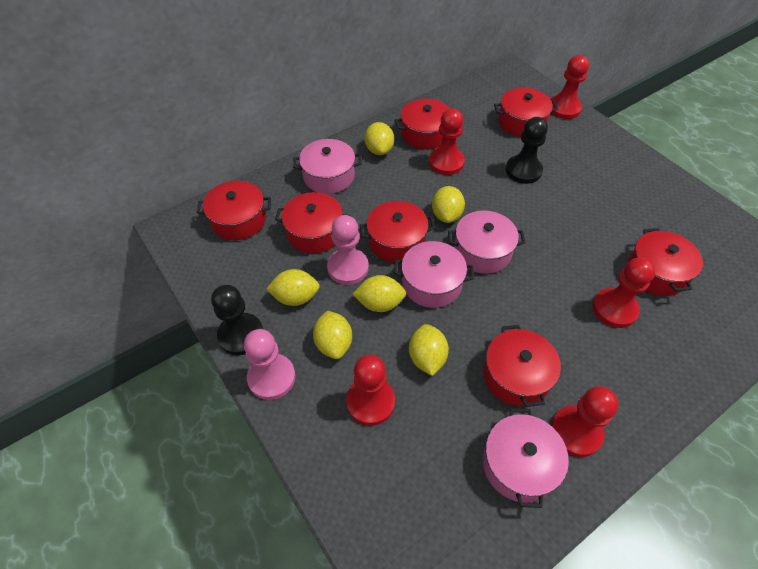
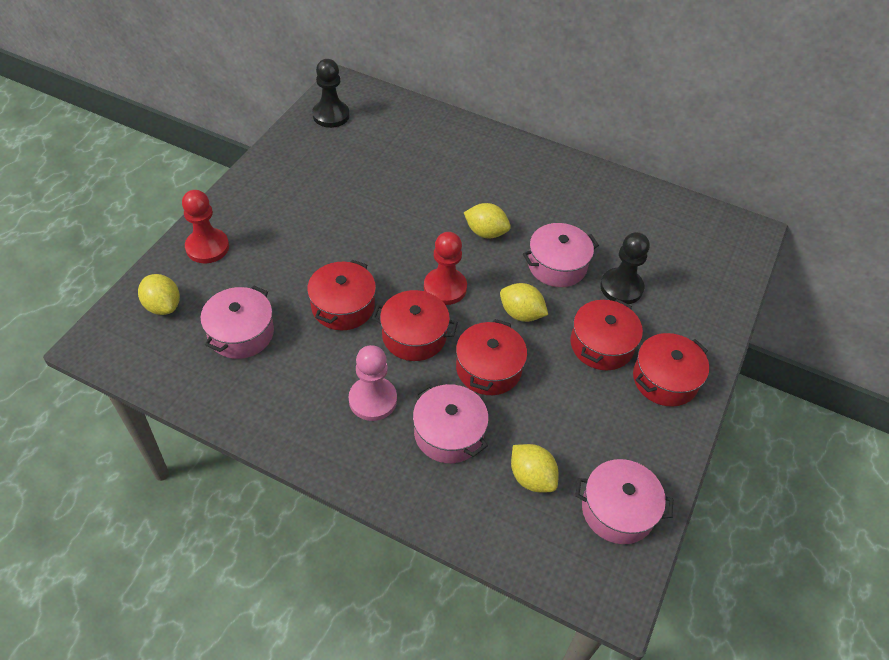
pink pawn: 2 -> 1
red pawn: 5 -> 2
red pot: 7 -> 5
yellow lemon: 6 -> 4

